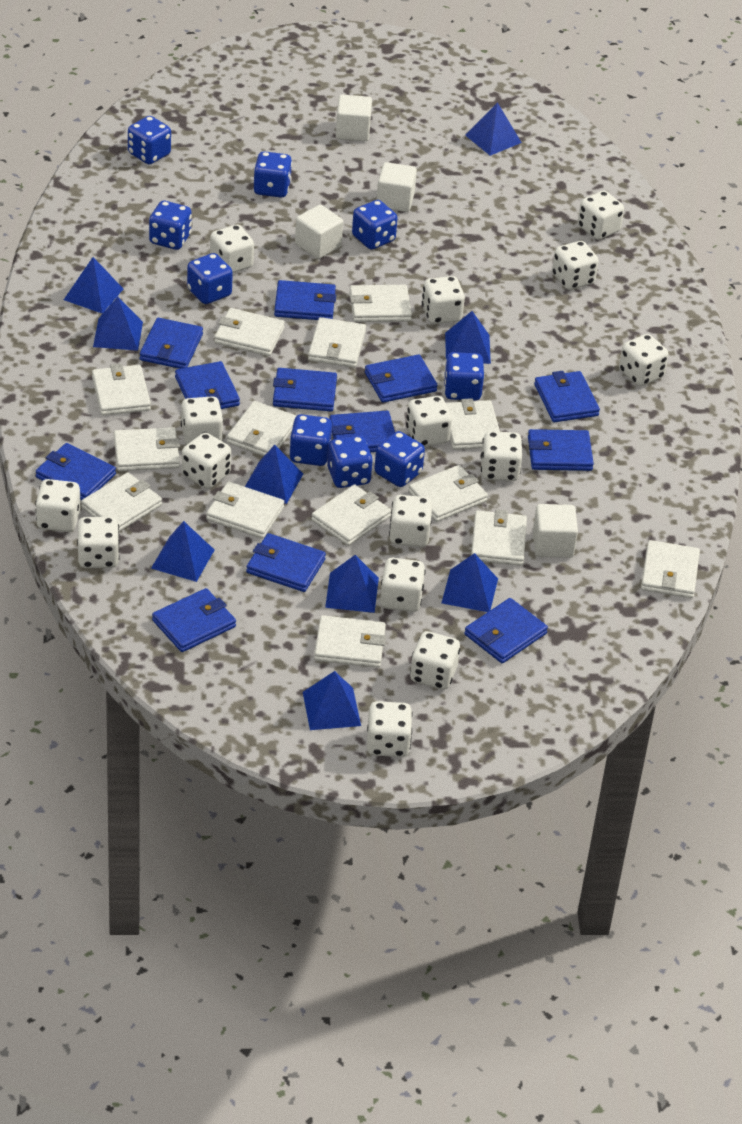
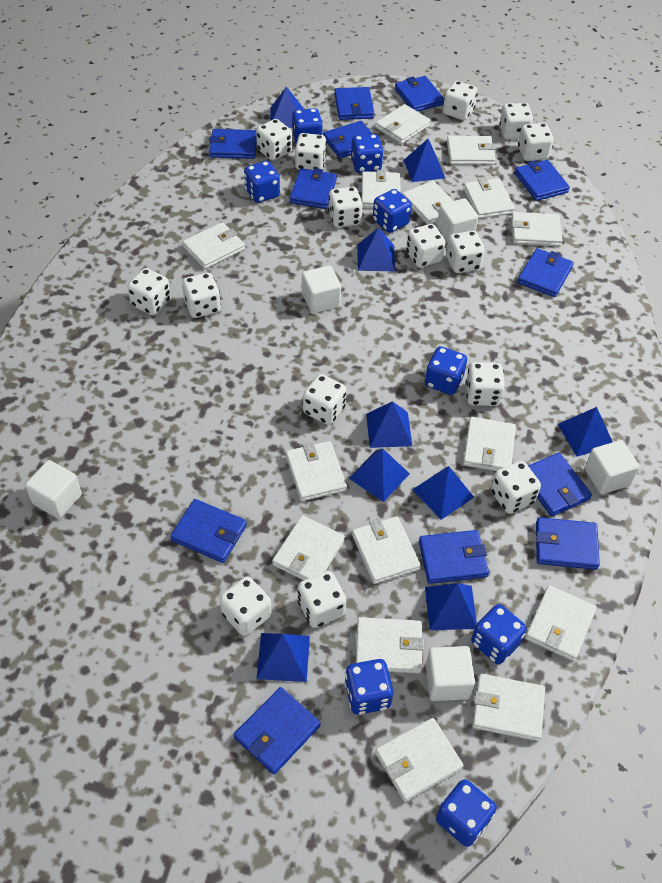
blue dice: 9 -> 8
white cube: 4 -> 5
white wallet: 14 -> 15

